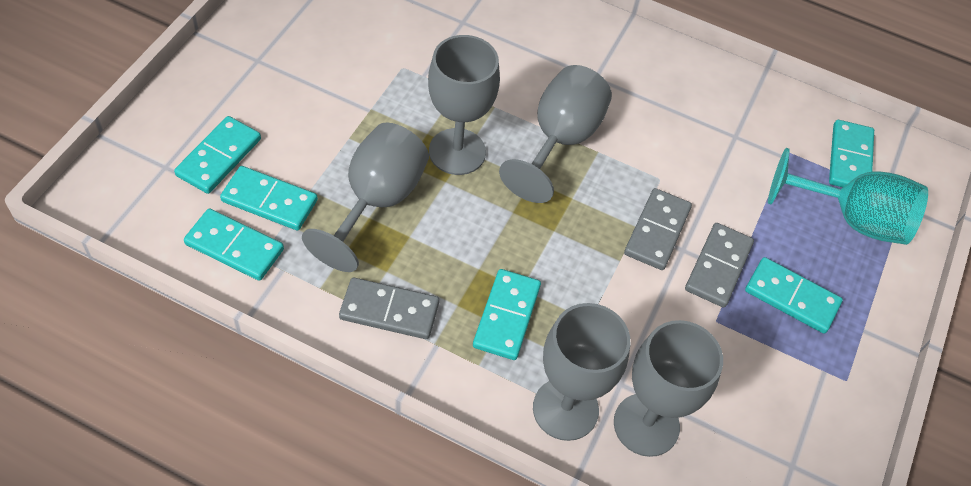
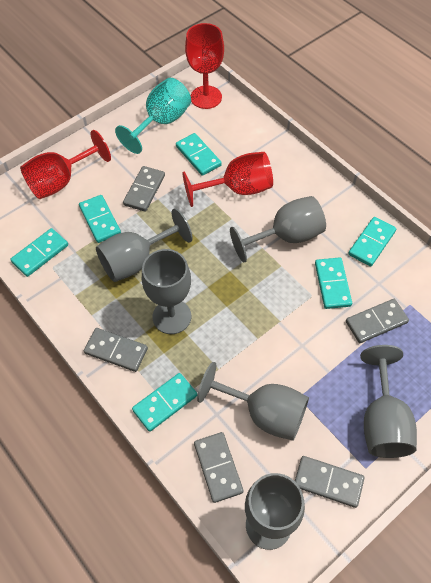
grey domino: 3 -> 5
grey goblet: 5 -> 6
red goblet: 0 -> 3

